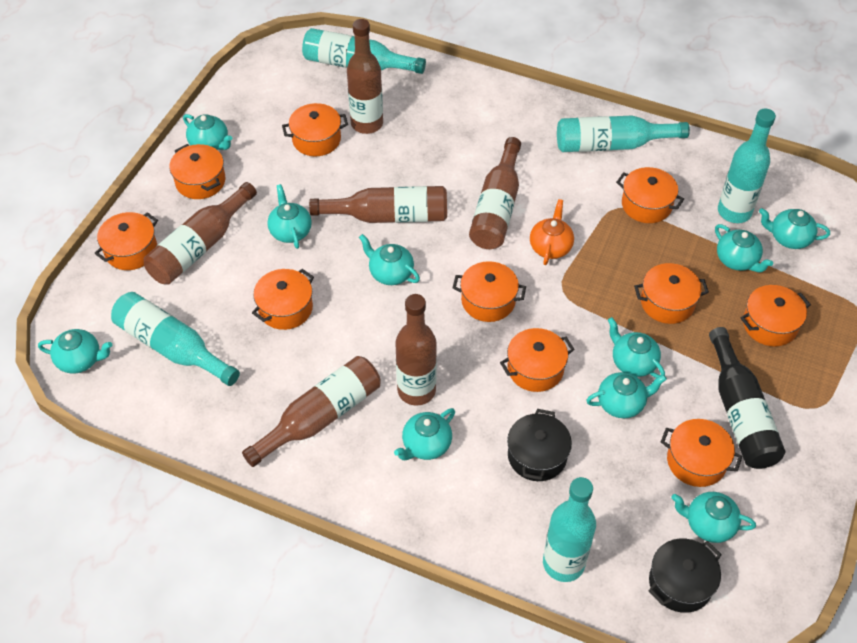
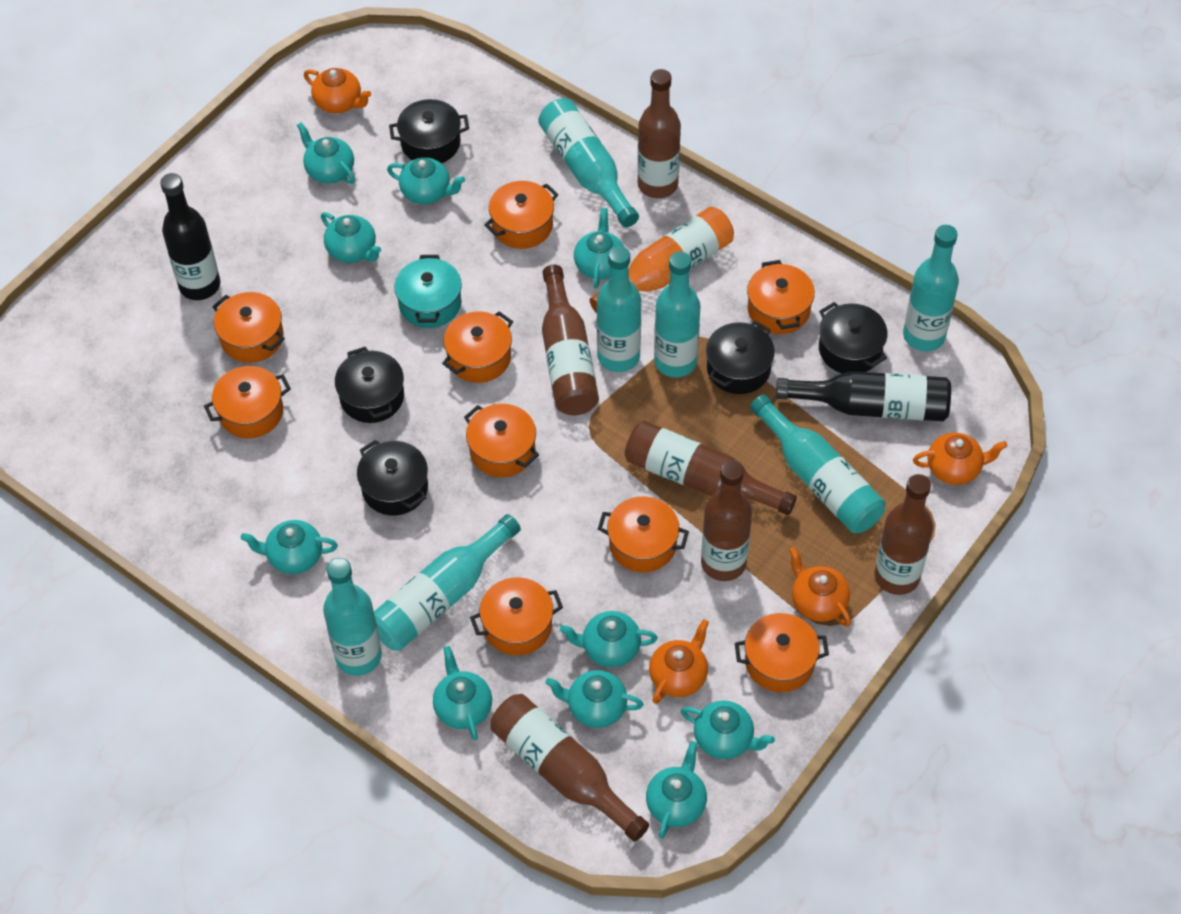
black bottle: 1 -> 2
black pot: 2 -> 5
orange bottle: 0 -> 1
orange pot: 10 -> 9
orange teapot: 1 -> 4
turquoise bottle: 5 -> 7
turquoise pot: 0 -> 1

